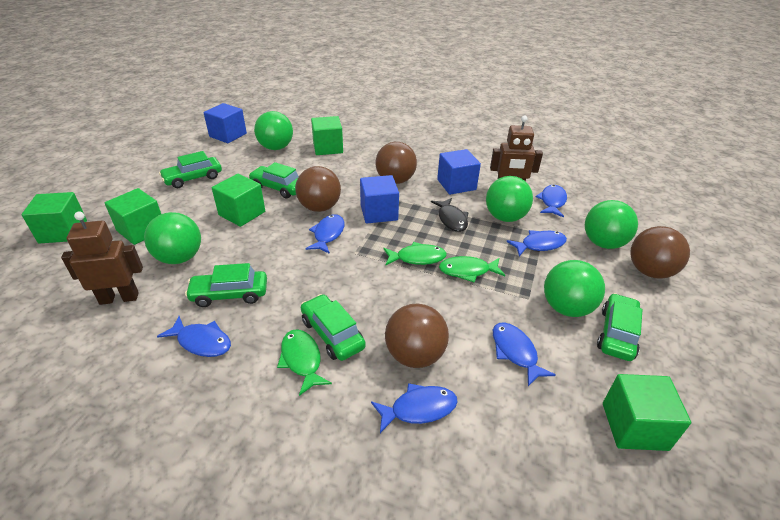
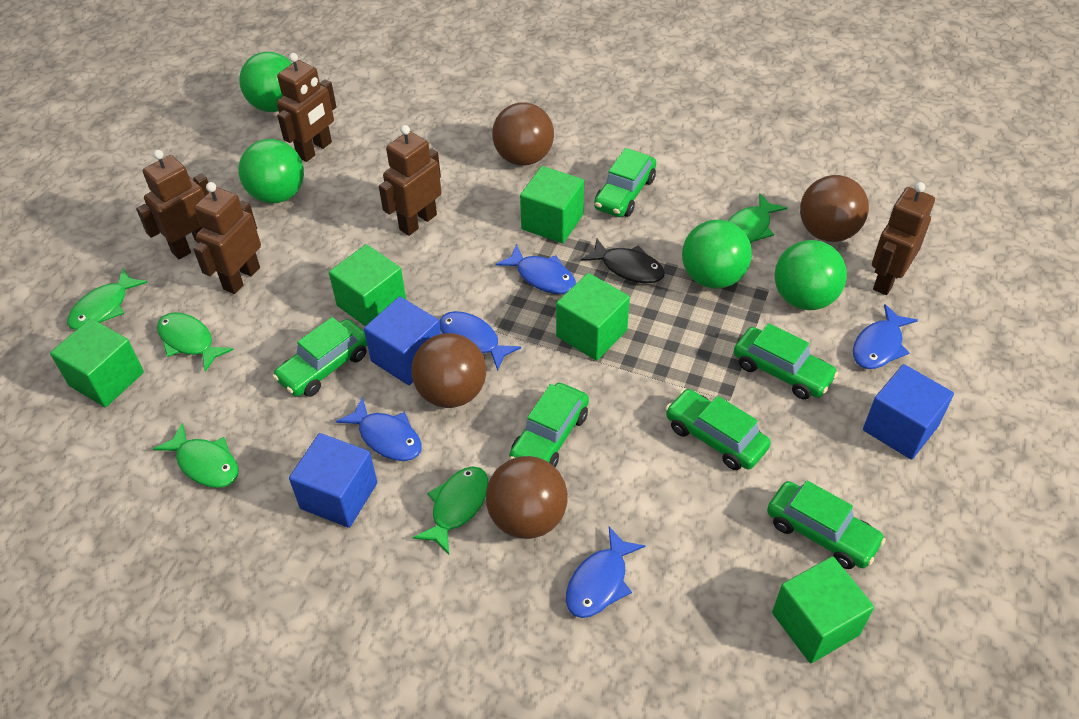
blue fish: 6 -> 5
brown robot: 2 -> 5
green ball: 5 -> 4
green car: 5 -> 6
green fish: 3 -> 5

